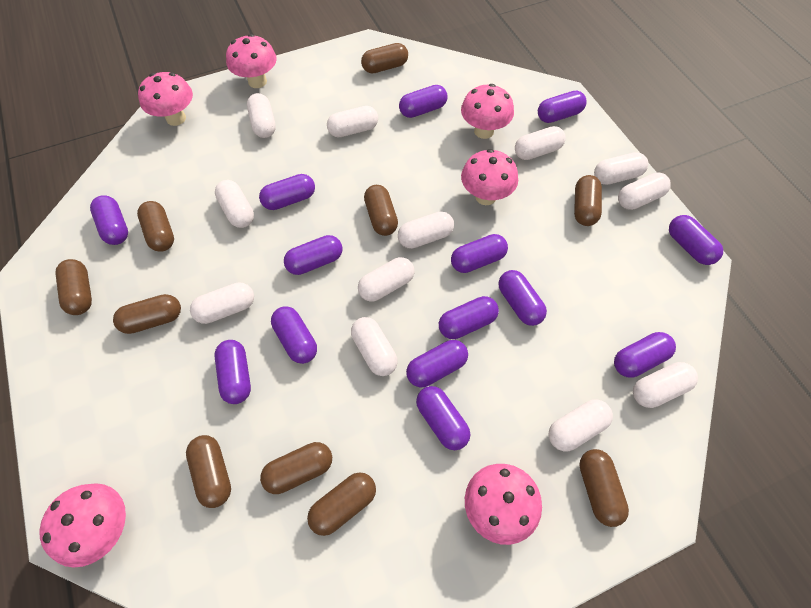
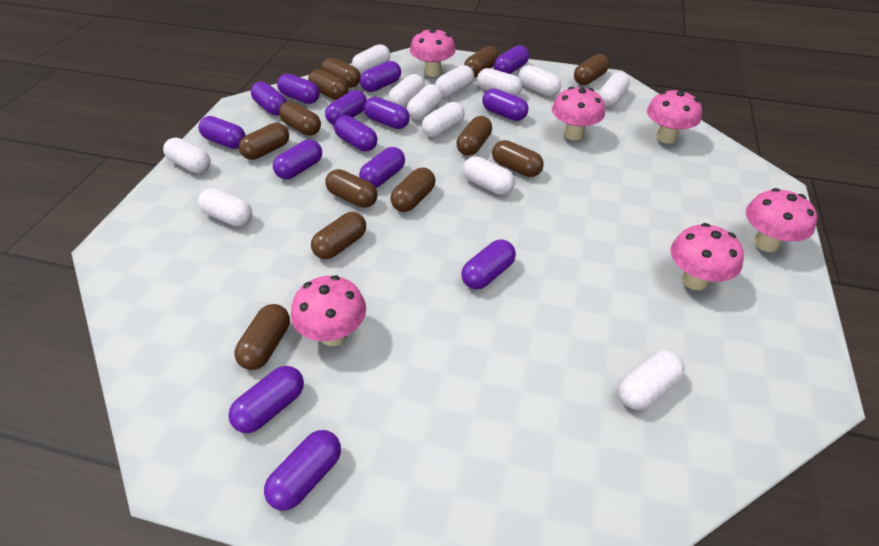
brown capsule: 10 -> 12

